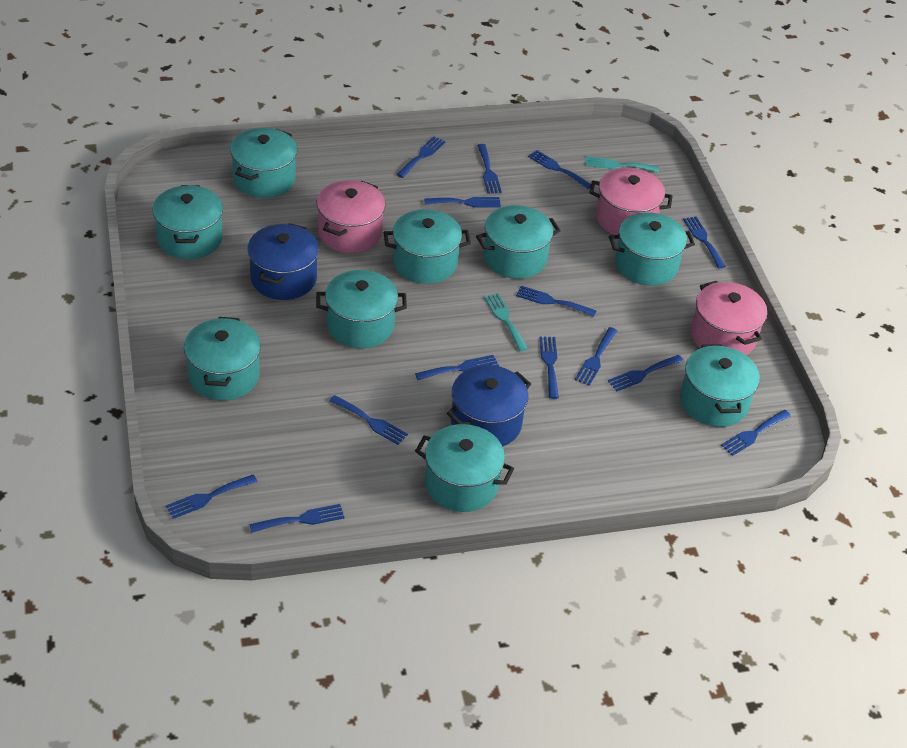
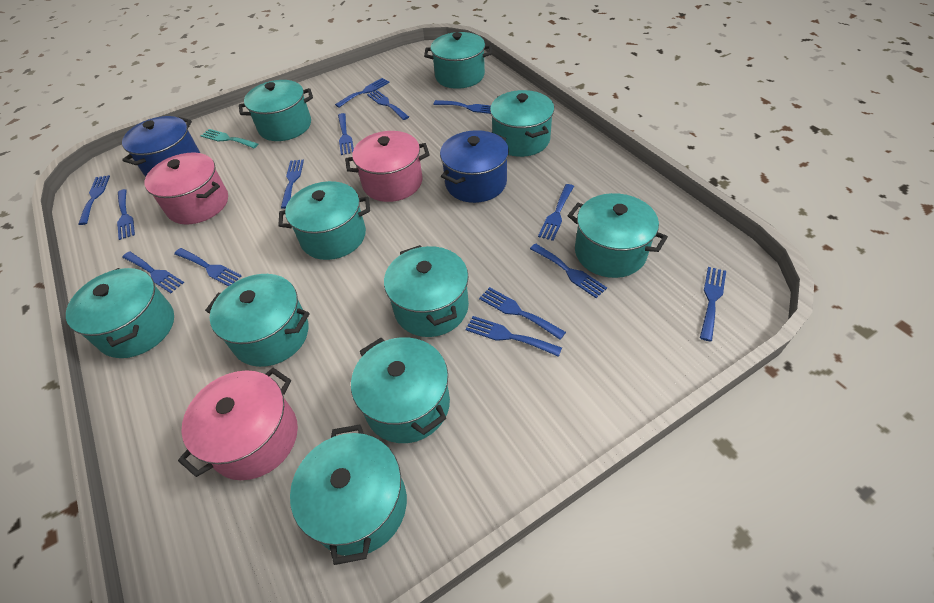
turquoise fork: 2 -> 1
turquoise pot: 9 -> 10

